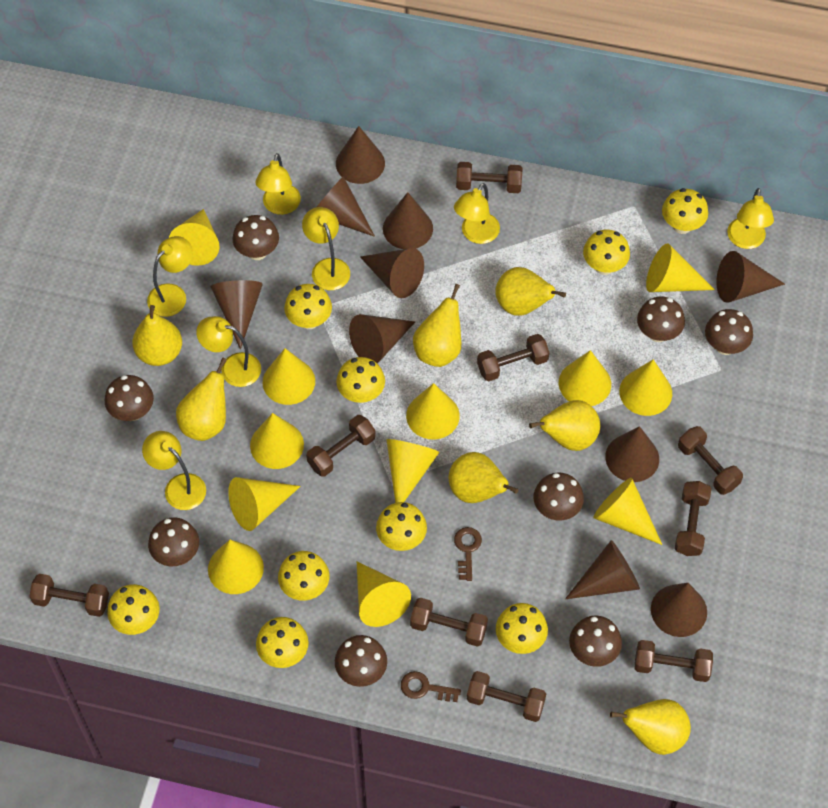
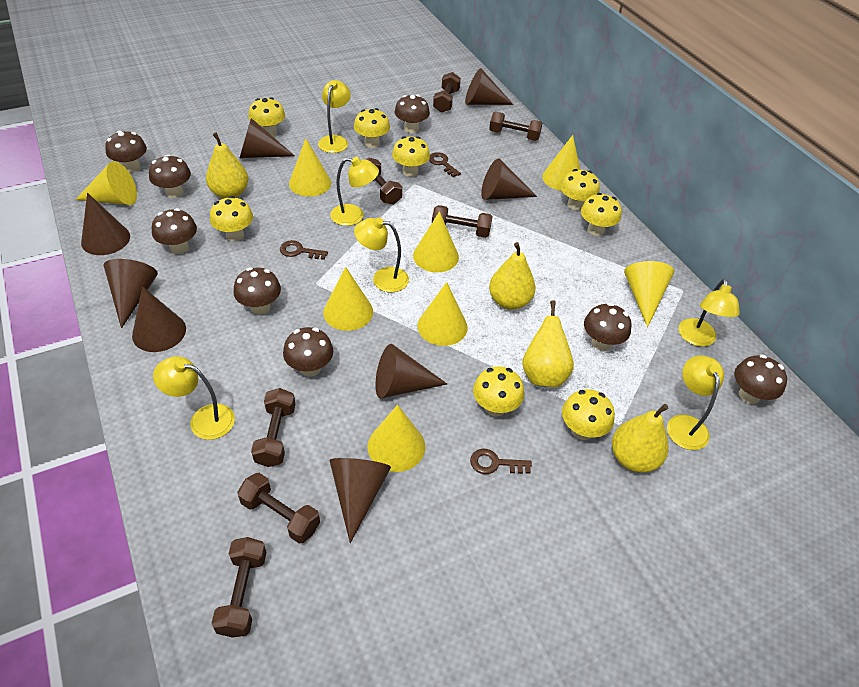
brown cone: 10 -> 8
brown dumbbell: 9 -> 7
brown key: 2 -> 3
yellow cone: 12 -> 8
yellow lamp: 7 -> 6
yellow mushroom: 9 -> 8
yellow pear: 7 -> 4

